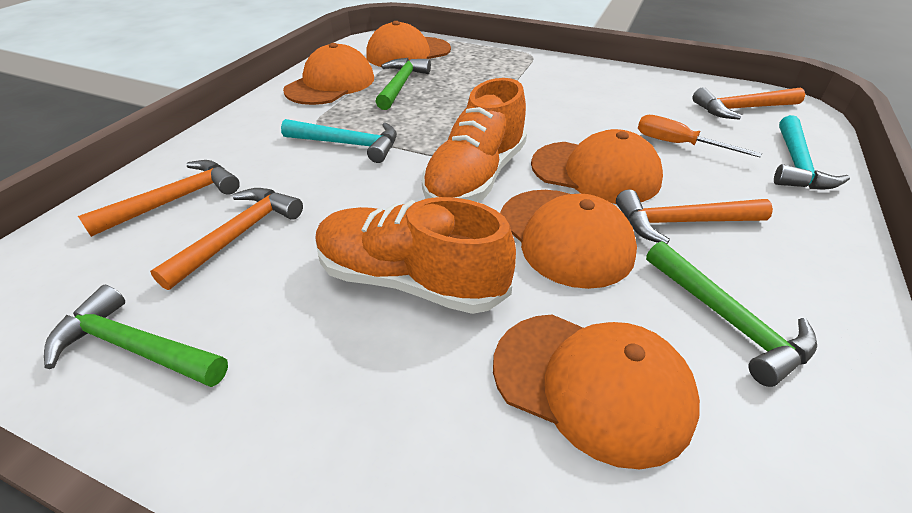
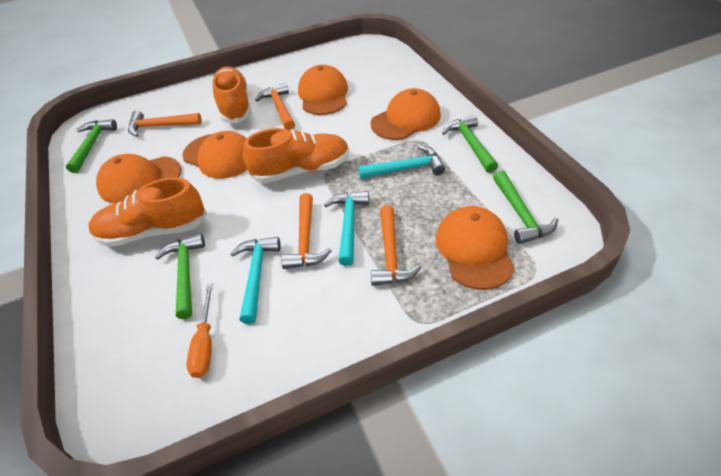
green hammer: 3 -> 4
orange shoe: 2 -> 3
turquoise hammer: 2 -> 3

